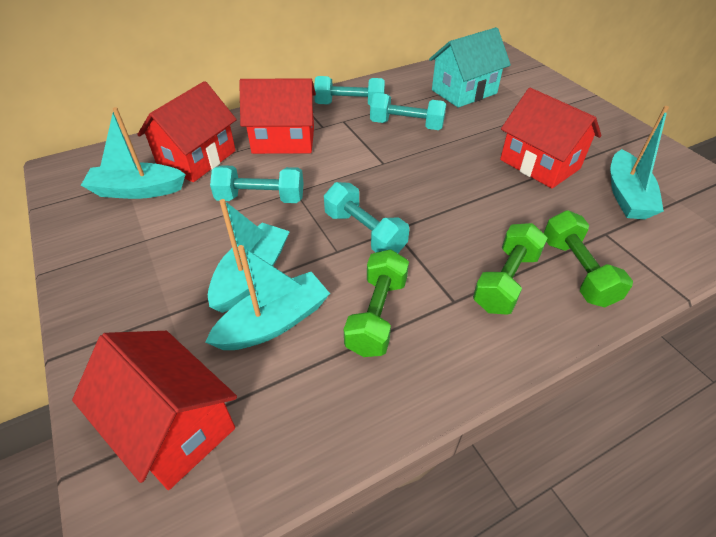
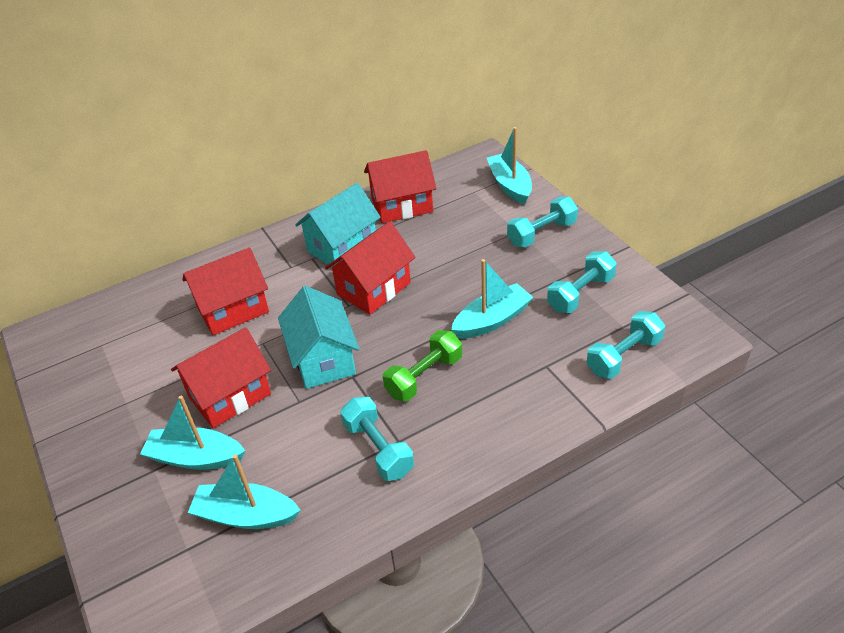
green dumbbell: 3 -> 1
turquoise house: 1 -> 2

